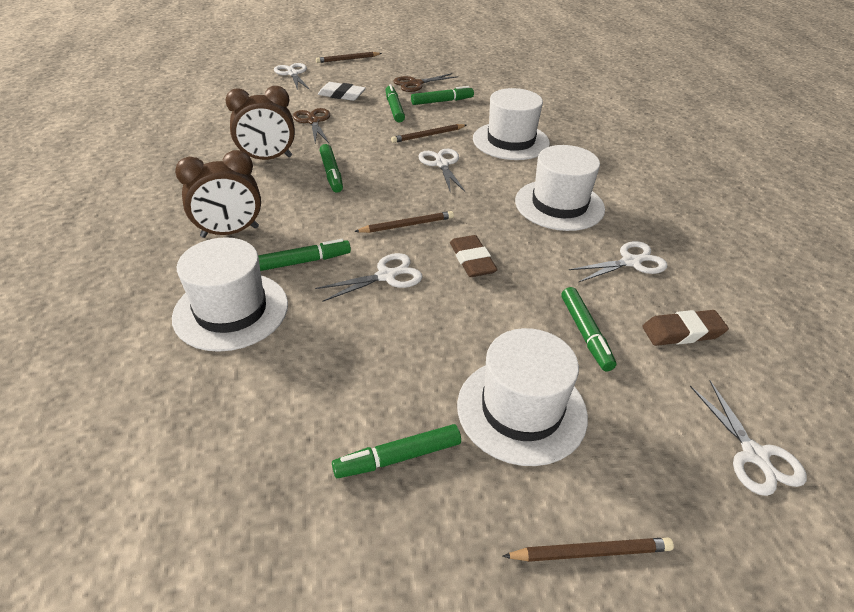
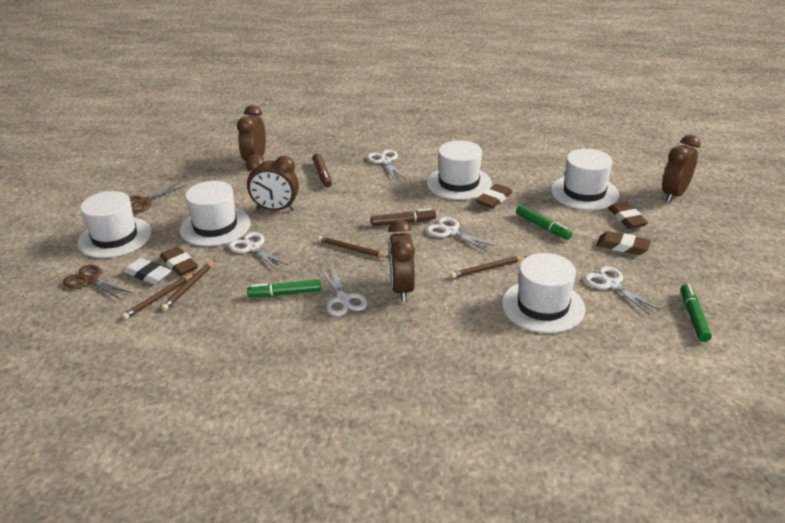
brown clock: 2 -> 4
brown eraser: 2 -> 4
brown marker: 0 -> 2
green marker: 6 -> 3
white hat: 4 -> 5

